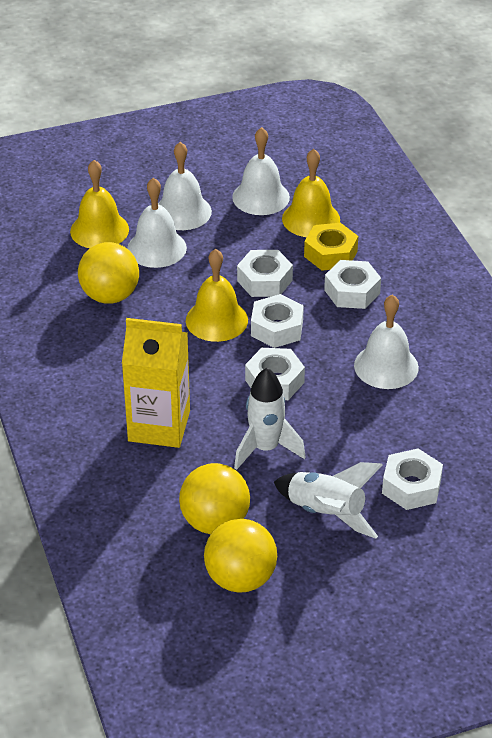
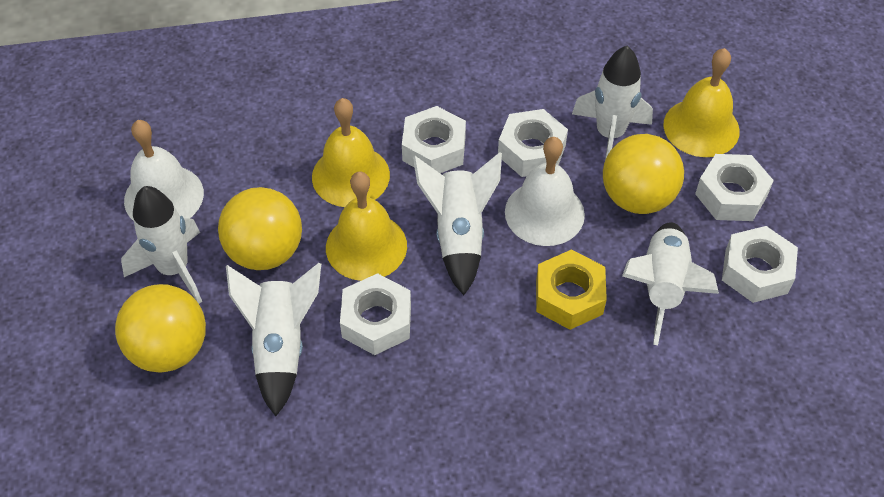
white bell: 4 -> 2
white rocket: 2 -> 5
yellow carton: 1 -> 0

